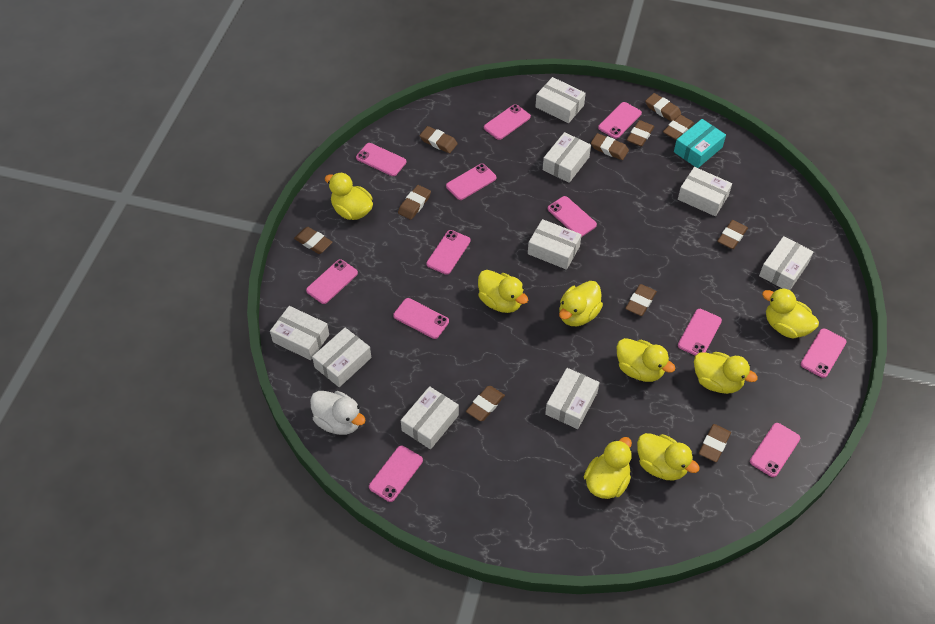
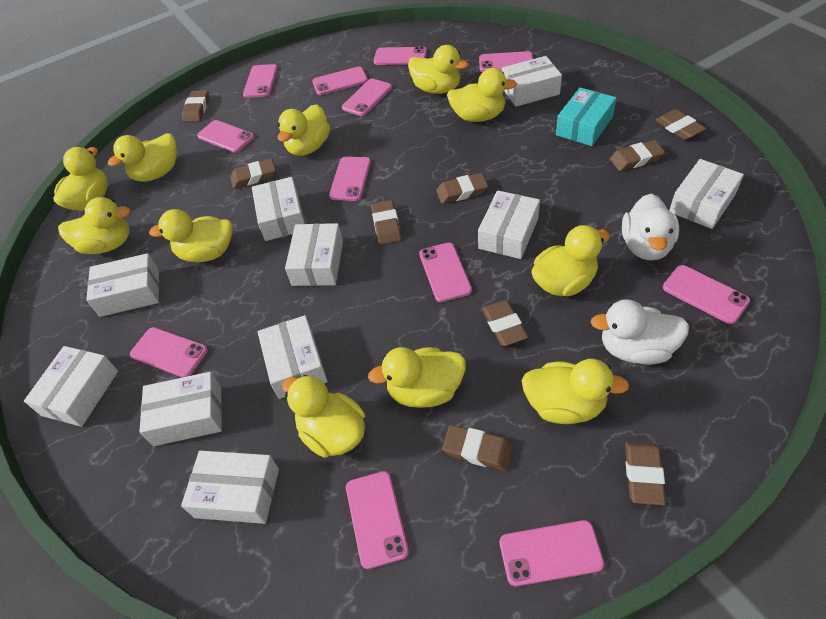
brown eraser: 11 -> 9
white box: 9 -> 10
white duck: 1 -> 2
yellow duck: 8 -> 11

